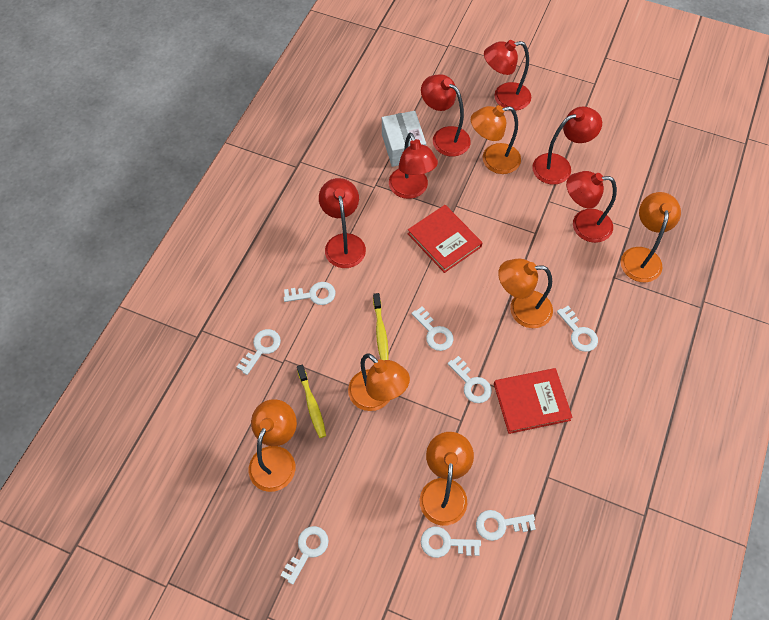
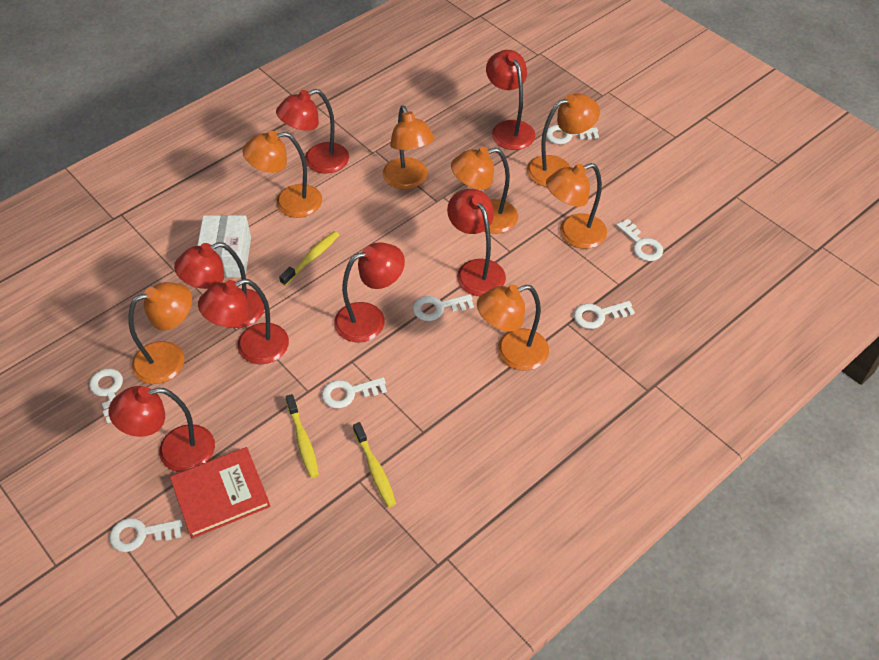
orange lamp: 6 -> 7
red book: 2 -> 1
red lamp: 6 -> 7
white key: 8 -> 7
yellow toothbrush: 2 -> 3

